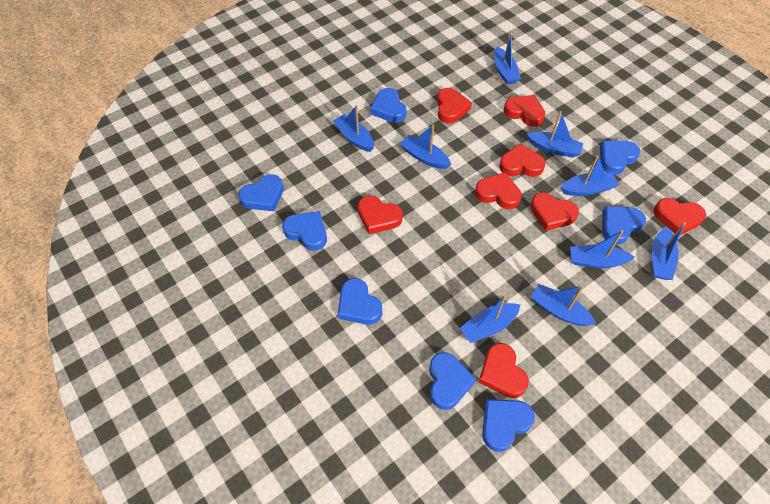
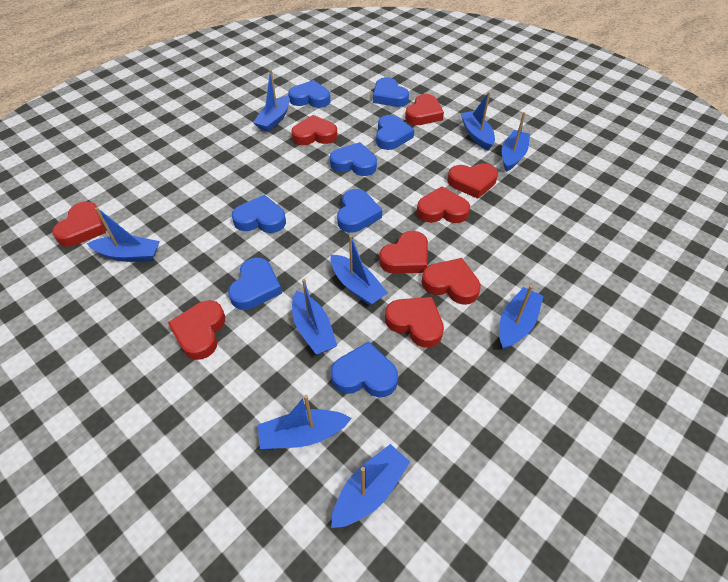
red heart: 8 -> 9

